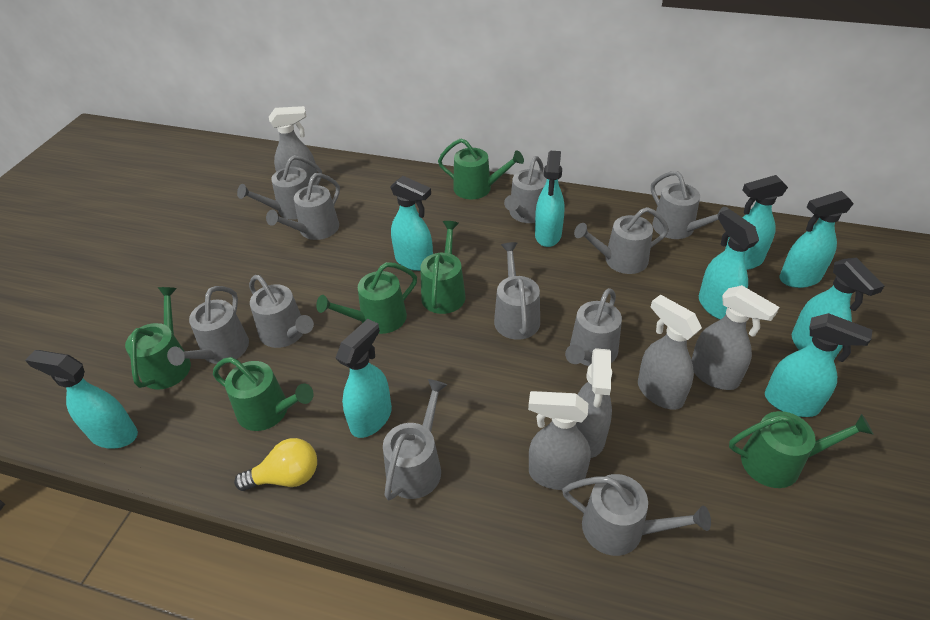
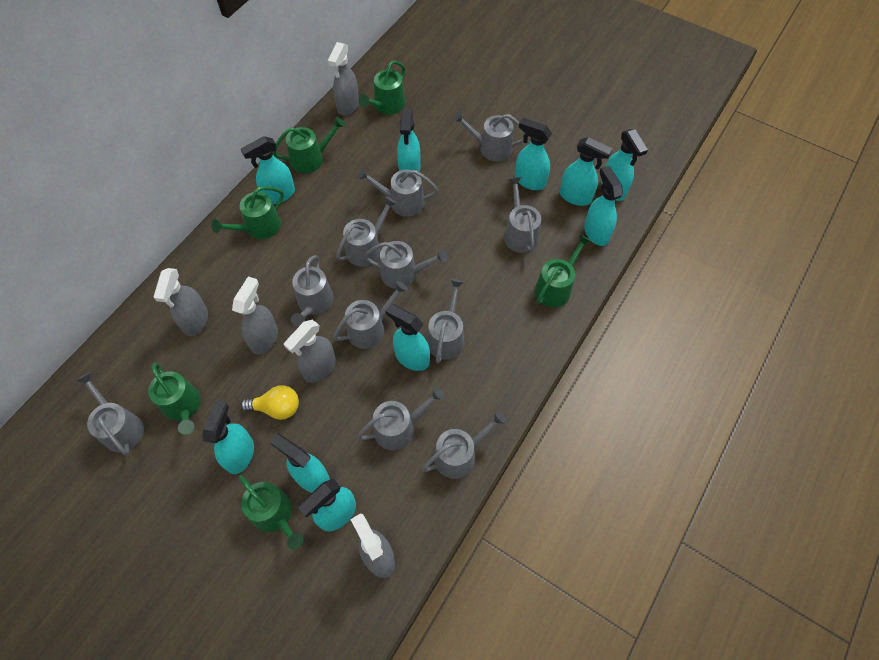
turquoise spray bottle: 9 -> 10

